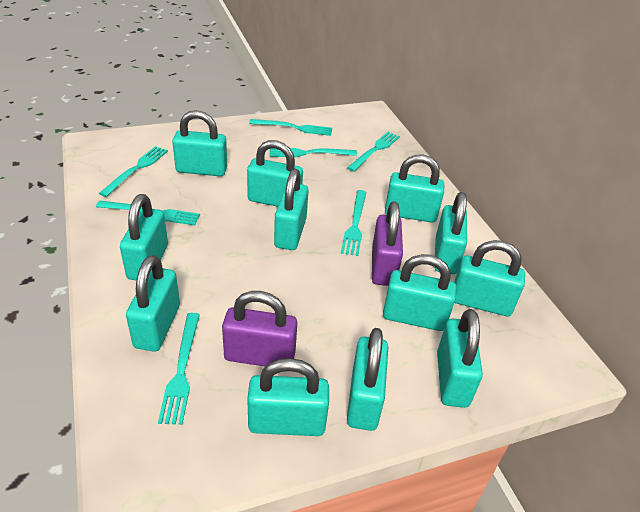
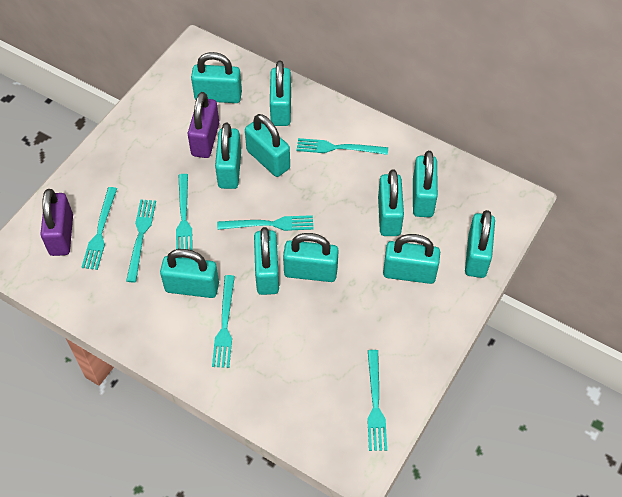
turquoise padlock: 12 -> 11

